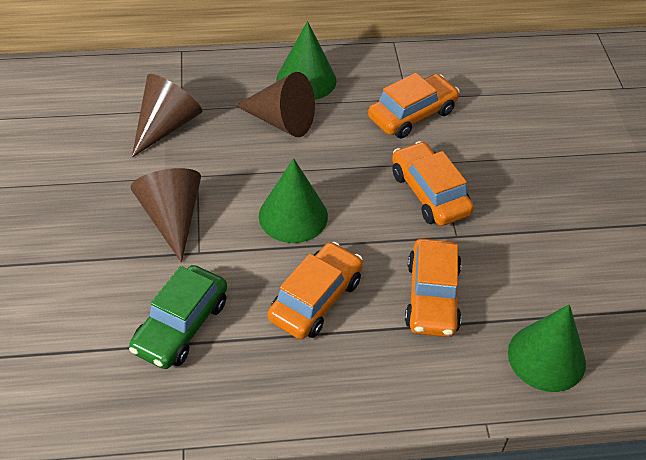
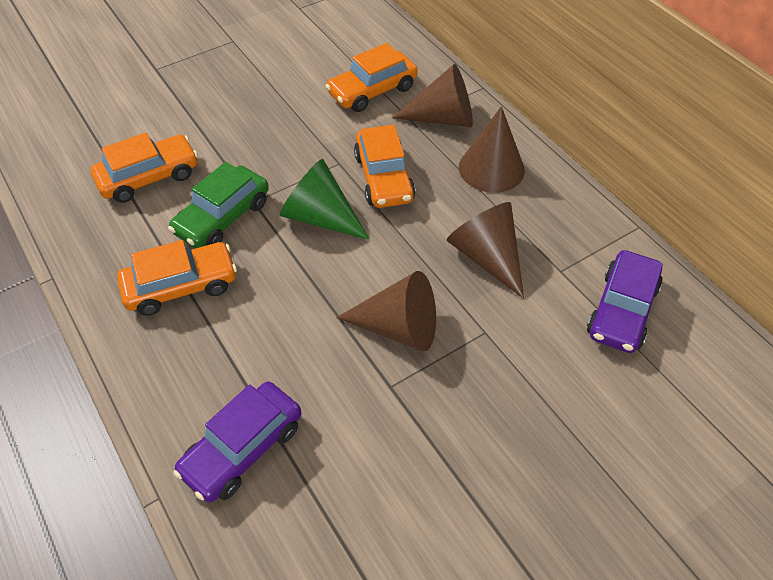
brown cone: 3 -> 4
green cone: 3 -> 1
purple car: 0 -> 2

